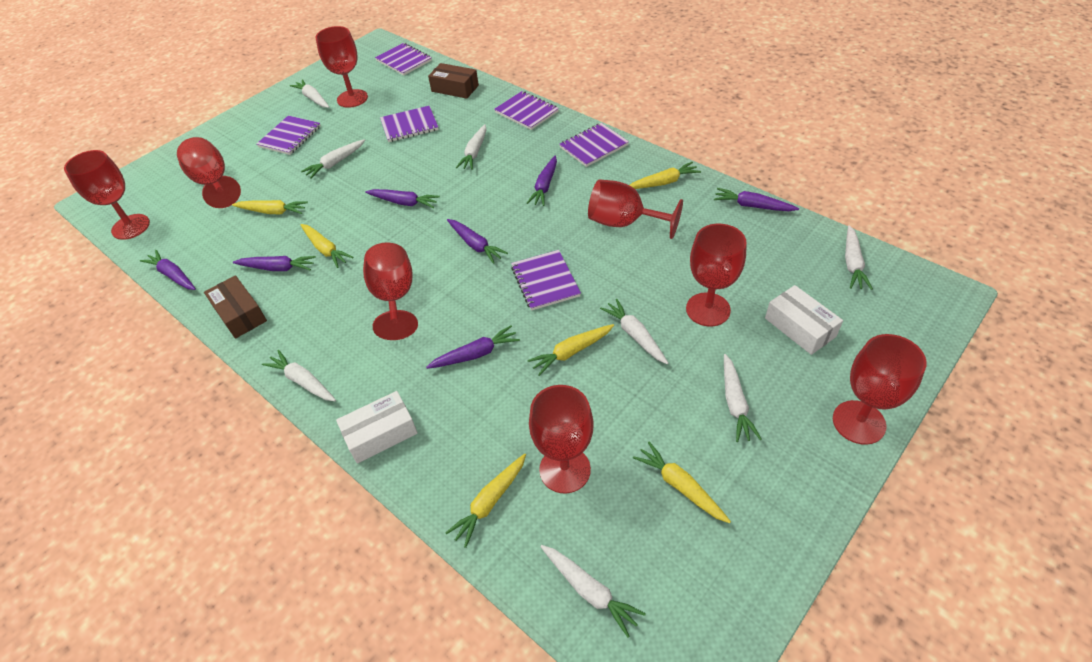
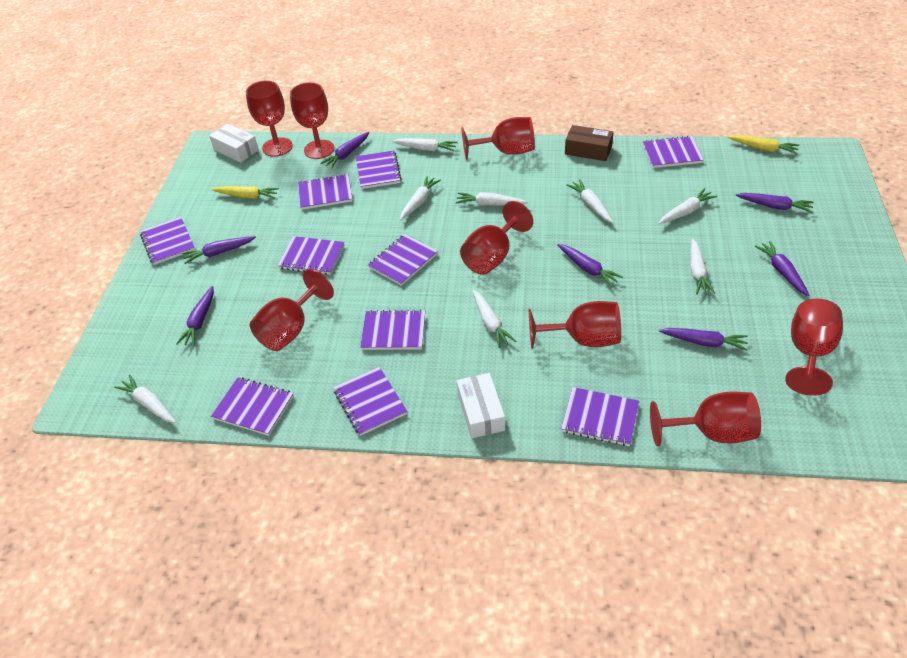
brown box: 2 -> 1
purple notebook: 6 -> 10
yellow carrot: 6 -> 2

